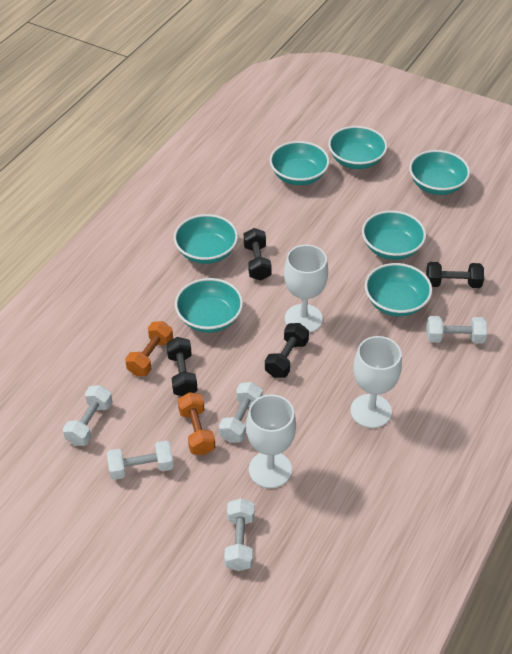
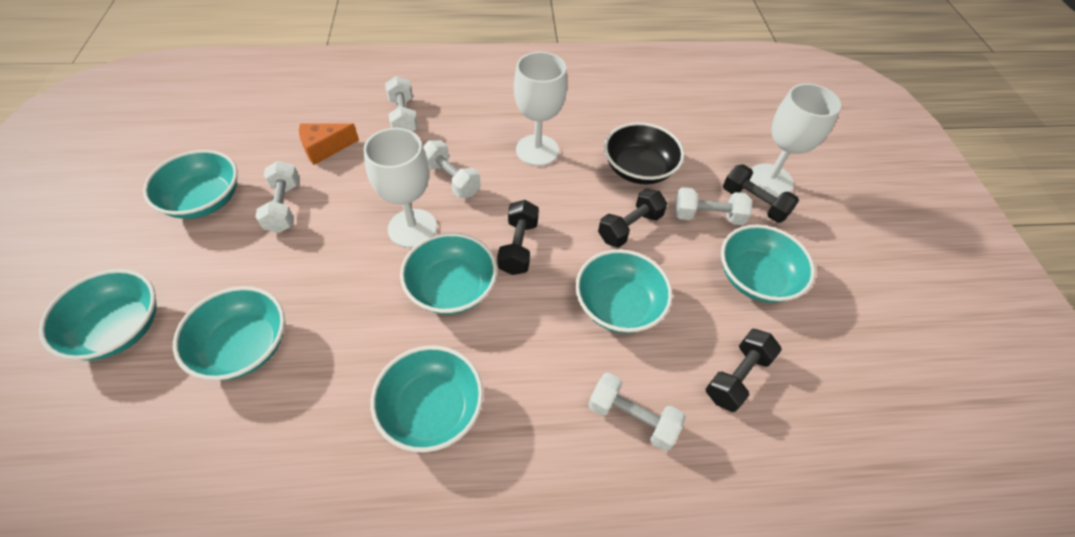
black bowl: 0 -> 1
orange cheese: 0 -> 1
orange dumbbell: 2 -> 0

